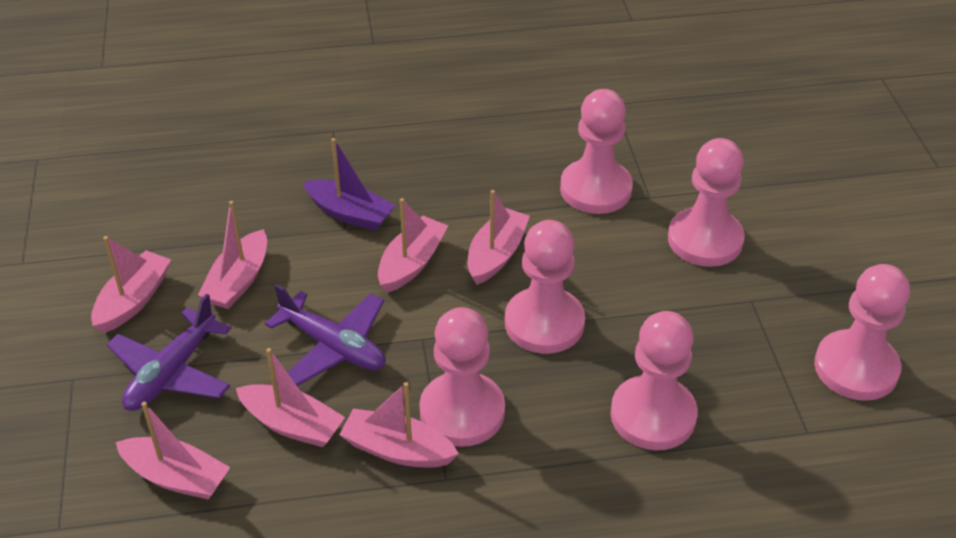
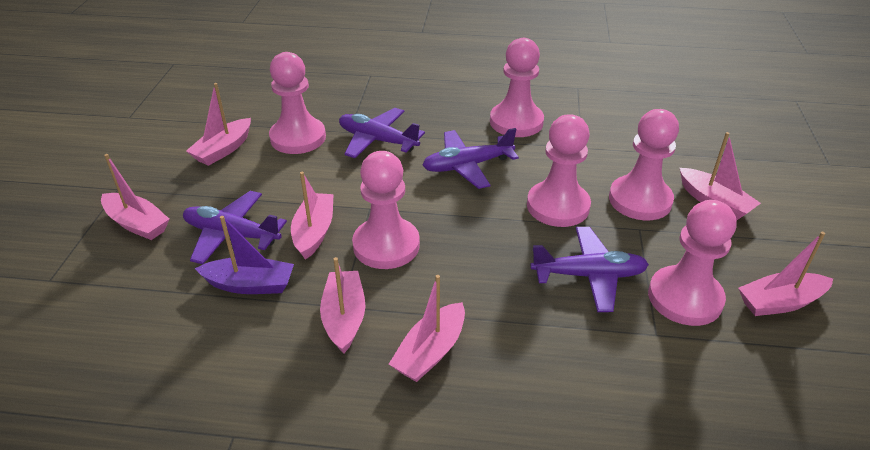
purple plane: 2 -> 4

